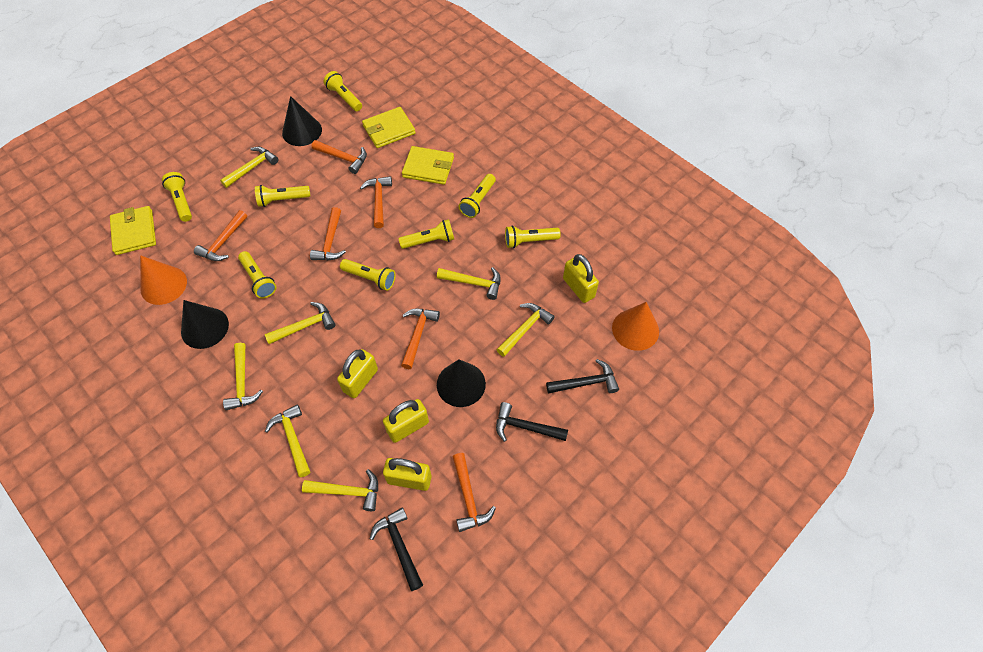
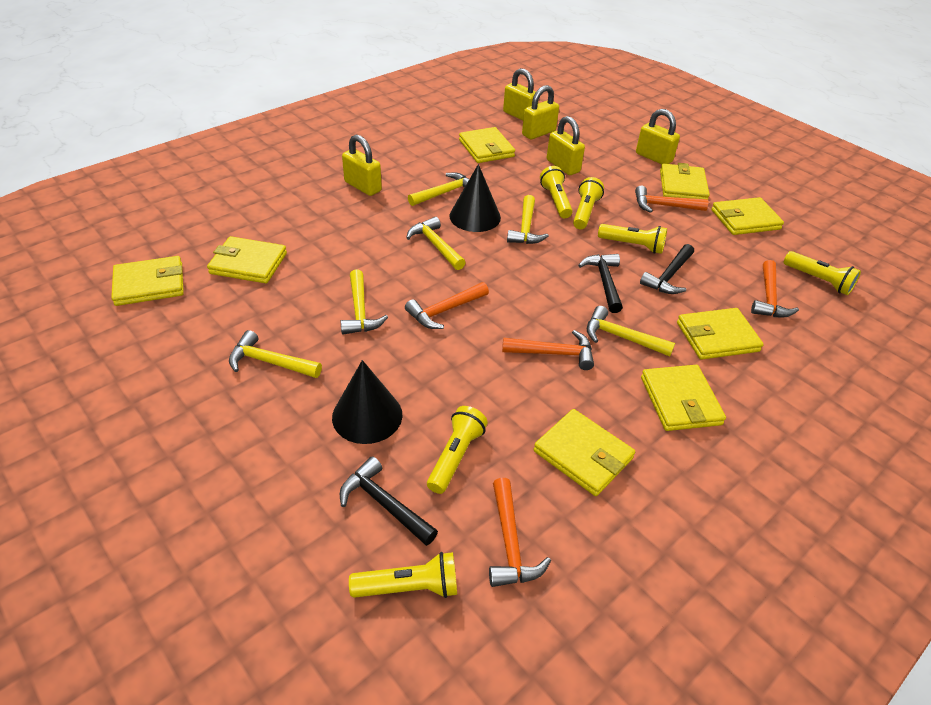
black cone: 3 -> 2
orange cone: 2 -> 0
orange hammer: 6 -> 5
yellow flashlight: 8 -> 6
yellow hammer: 7 -> 6
yellow padlock: 4 -> 5
yellow wallet: 3 -> 8

